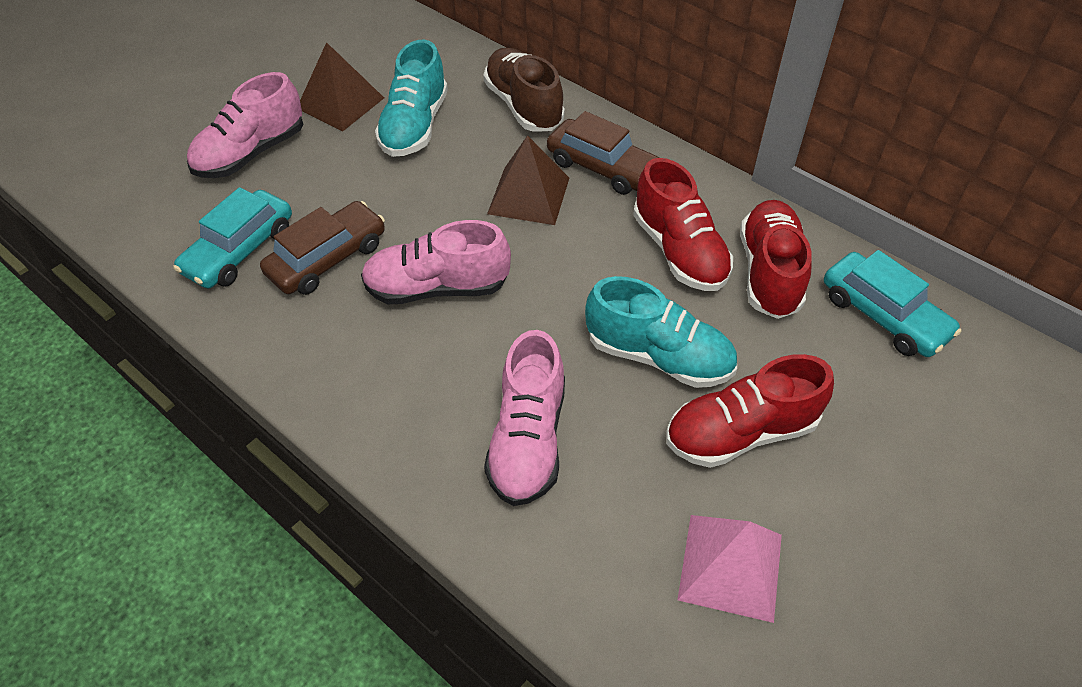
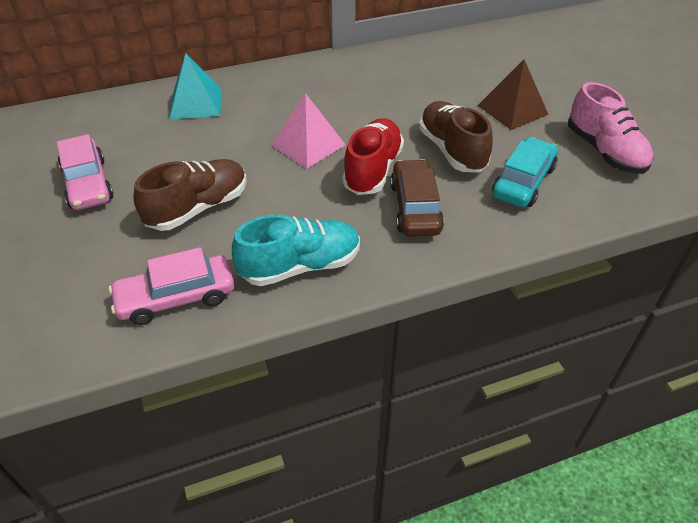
brown car: 2 -> 1
brown pyramid: 2 -> 1
brown shoe: 1 -> 2
pink car: 0 -> 2
pink shoe: 3 -> 1
red shoe: 3 -> 1
turquoise car: 2 -> 1
turquoise pyramid: 0 -> 1
turquoise shoe: 2 -> 1

